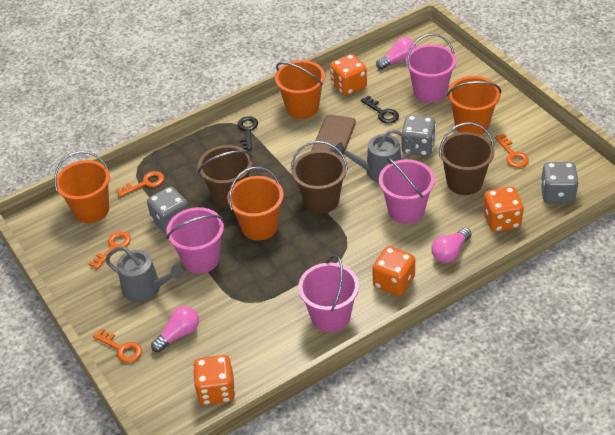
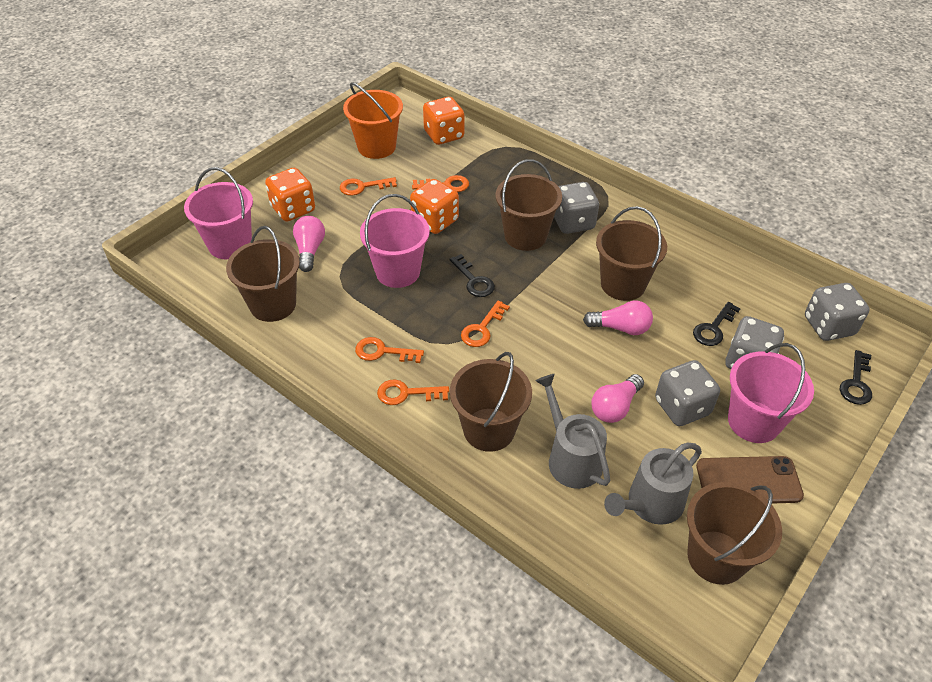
black key: 2 -> 3
brown bucket: 3 -> 5
grey dice: 3 -> 4
orange bucket: 4 -> 1
orange dice: 4 -> 3
orange key: 4 -> 5
pink bucket: 4 -> 3

